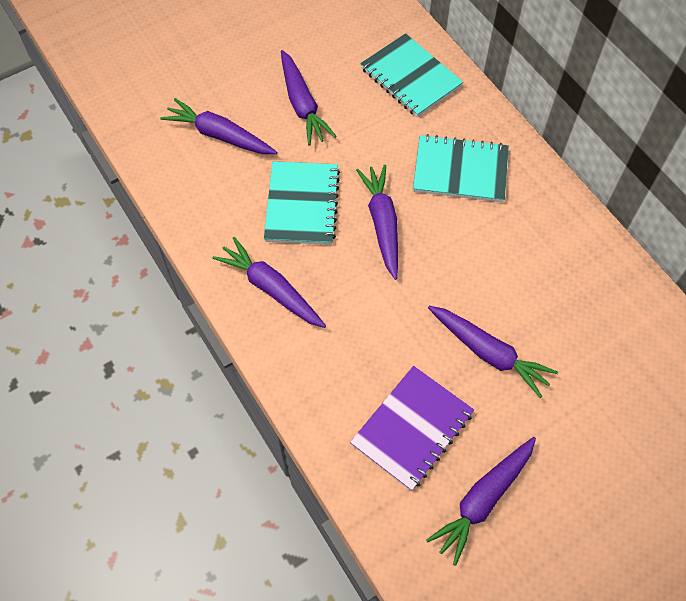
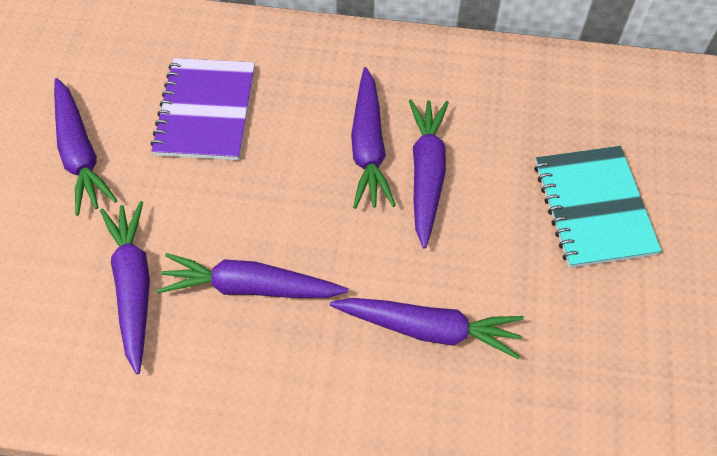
turquoise notebook: 3 -> 1

